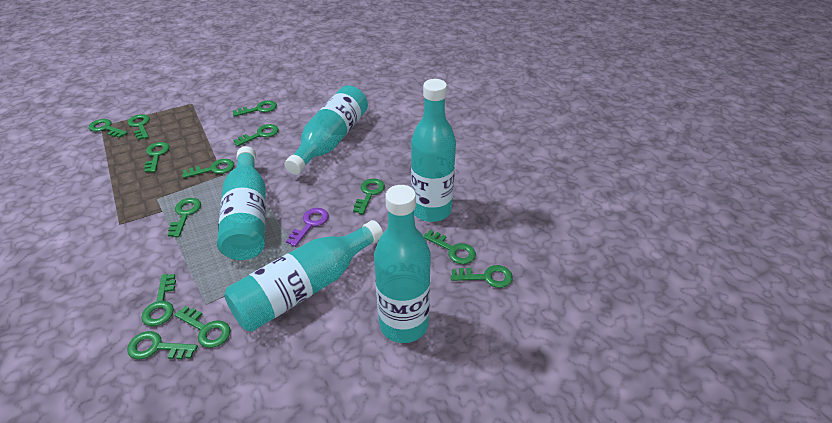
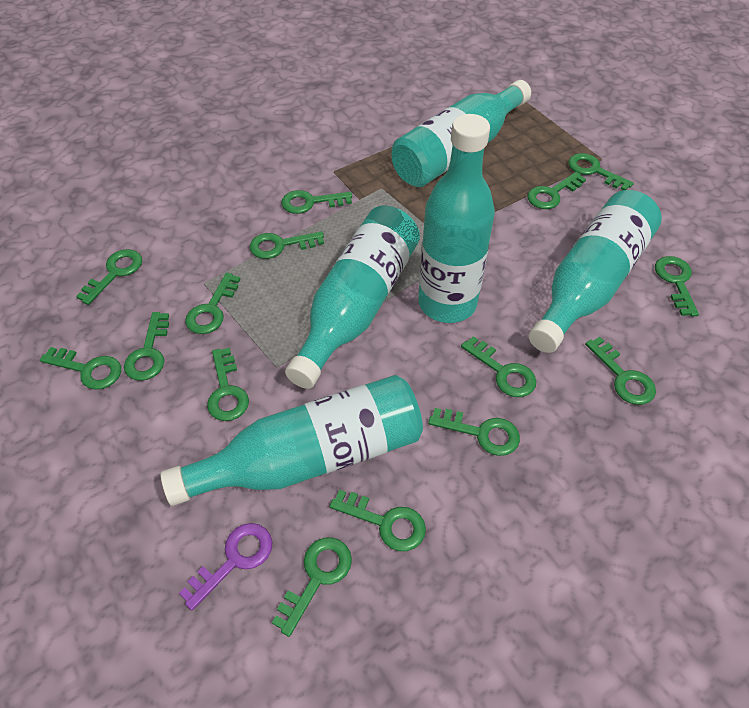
green key: 13 -> 15

